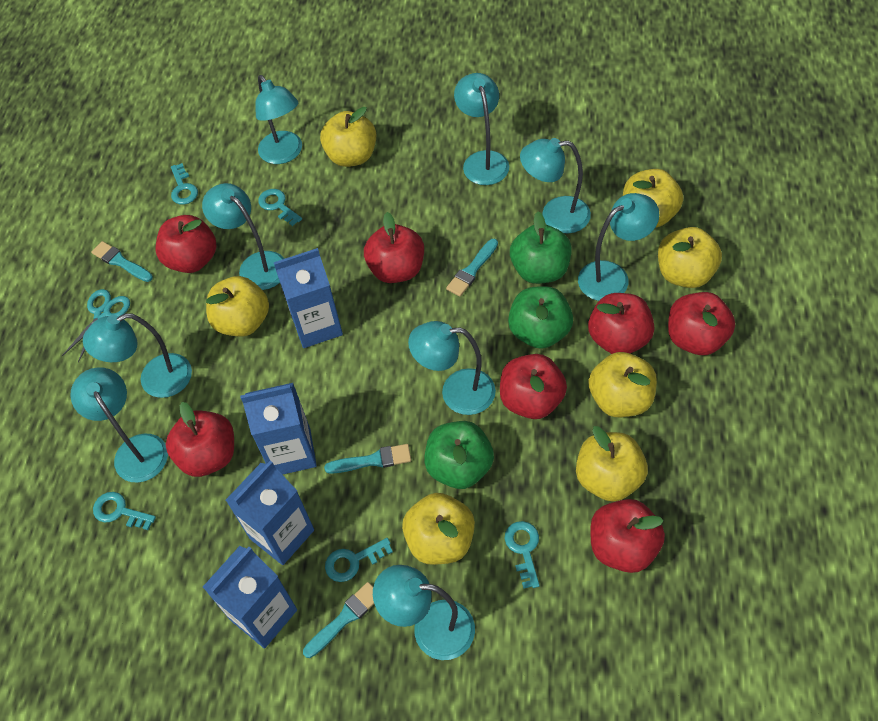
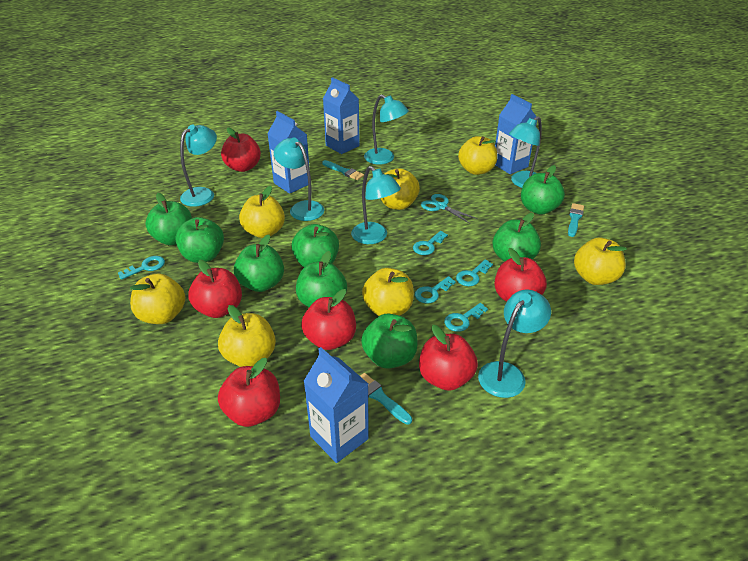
green apple: 3 -> 8
red apple: 7 -> 6
turquoise brush: 4 -> 3
turquoise lamp: 9 -> 6

